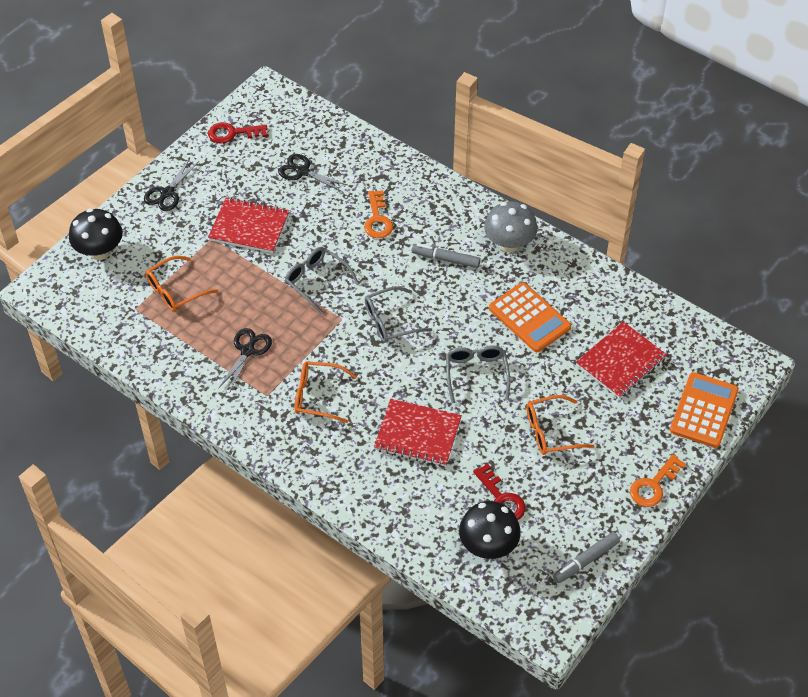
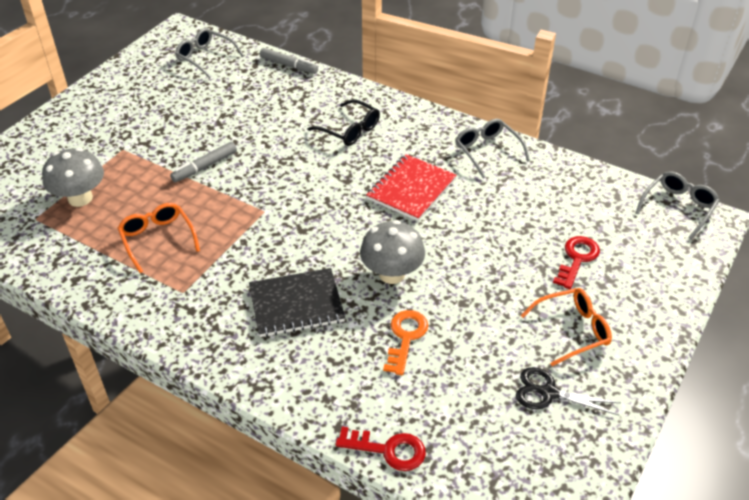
black glasses: 0 -> 1
black mushroom: 2 -> 0
black notebook: 0 -> 1
black scissors: 3 -> 1
grey mushroom: 1 -> 2
orange calculator: 2 -> 0
orange glasses: 3 -> 2
orange key: 2 -> 1
red notebook: 3 -> 1

